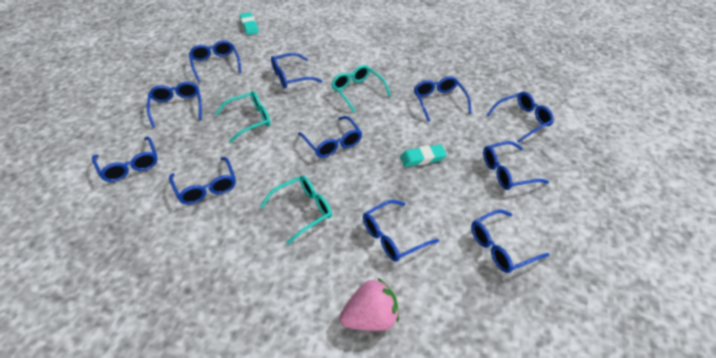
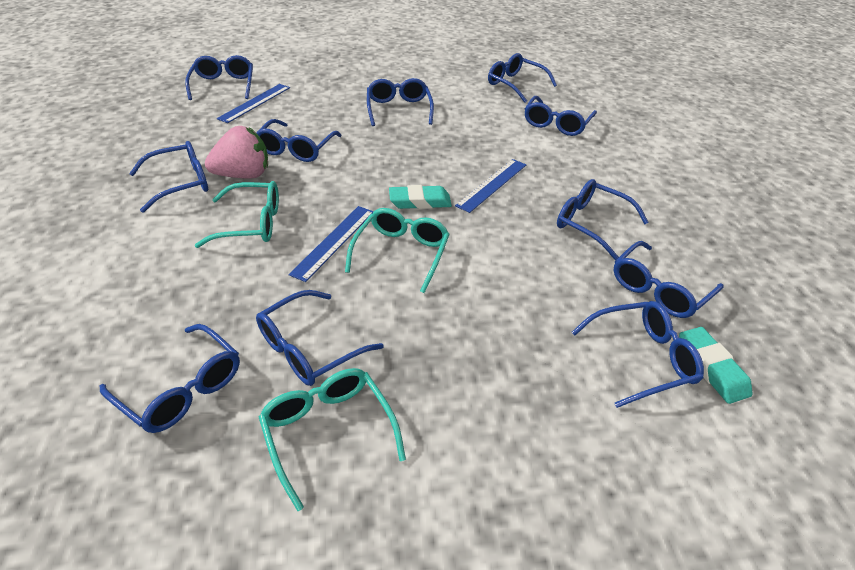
blue ruler: 0 -> 3

